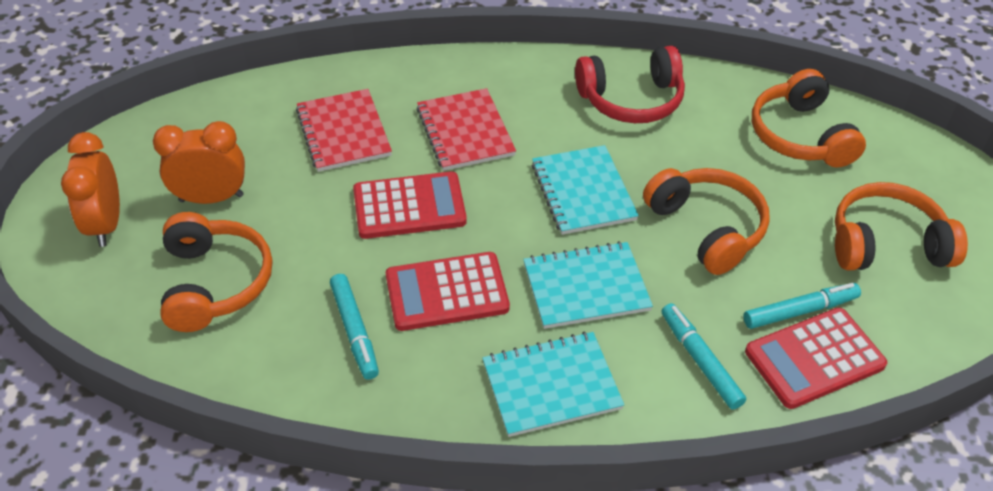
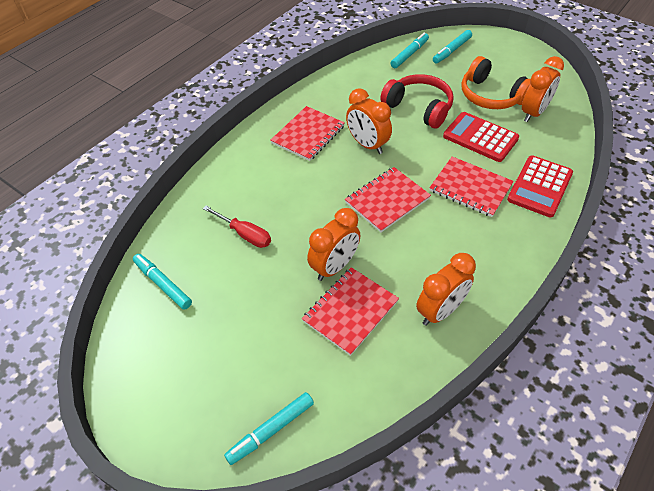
orange clock: 2 -> 4
orange headphones: 4 -> 1
red calculator: 3 -> 2
red notebook: 2 -> 4
red screwdriver: 0 -> 1
turquoise marker: 3 -> 4
turquoise notebook: 3 -> 0

